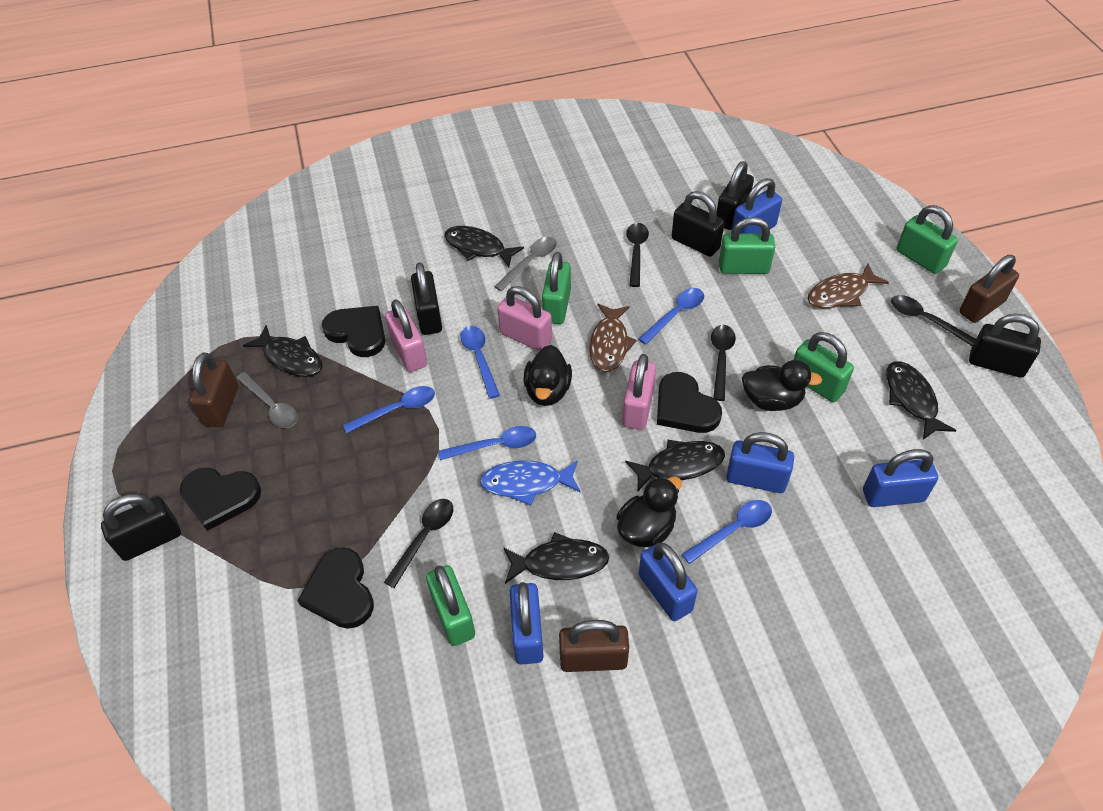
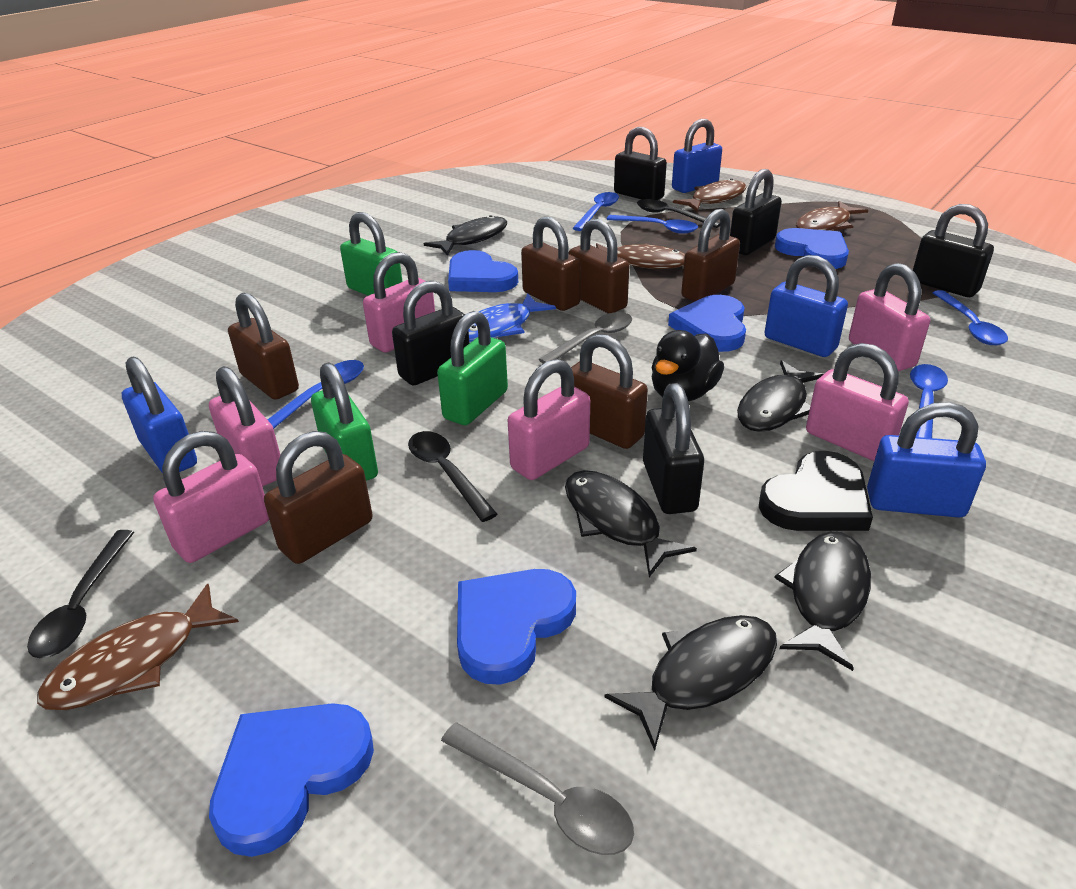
black duck: 3 -> 1
black heart: 4 -> 1
black spoon: 4 -> 3
blue heart: 0 -> 5
blue padlock: 5 -> 4
brown fish: 2 -> 4
brown padlock: 3 -> 6
green padlock: 5 -> 3
pink padlock: 3 -> 6

